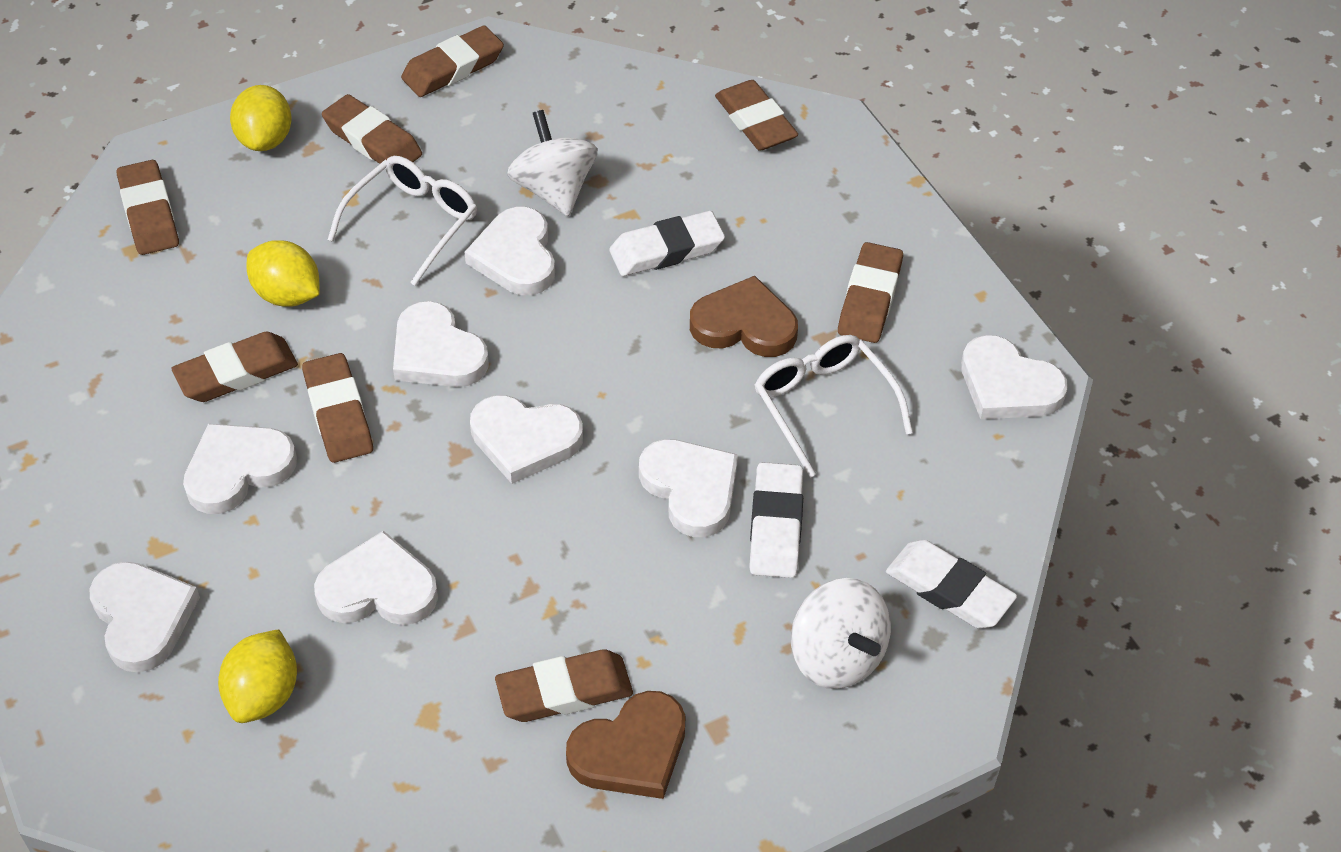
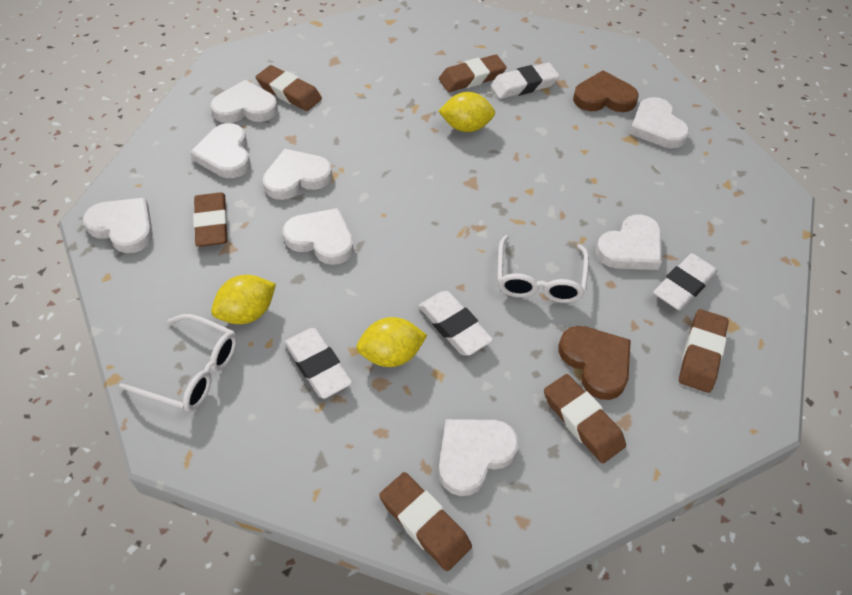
brown eraser: 8 -> 6
white eraser: 3 -> 4
white spinning top: 2 -> 0

